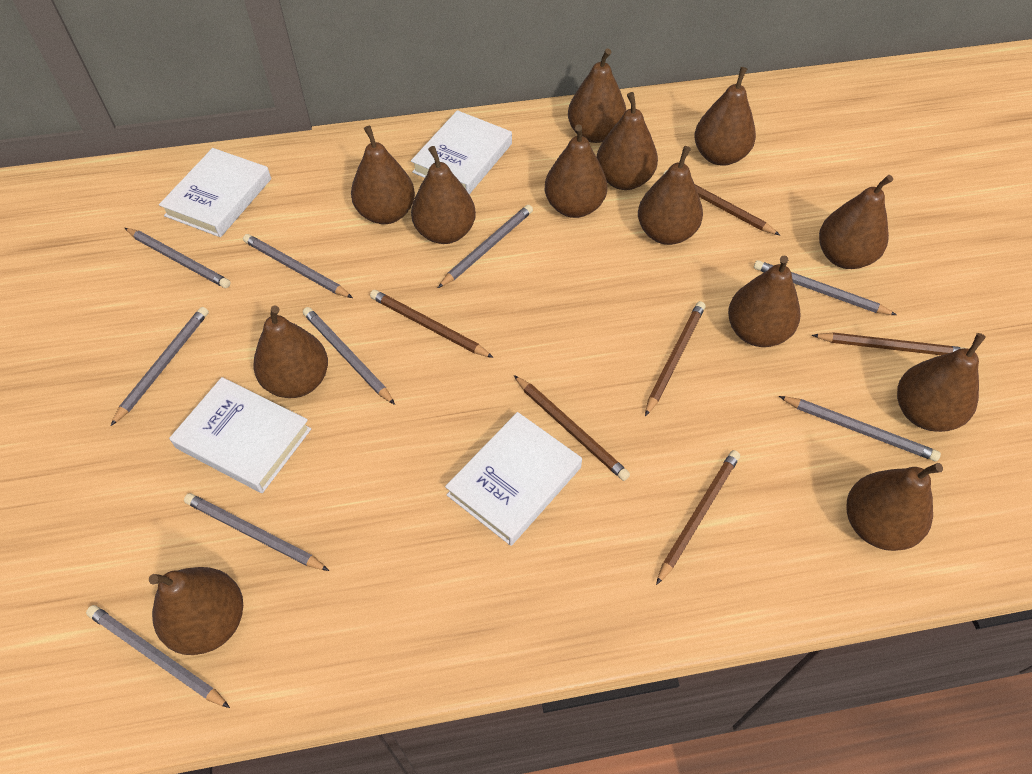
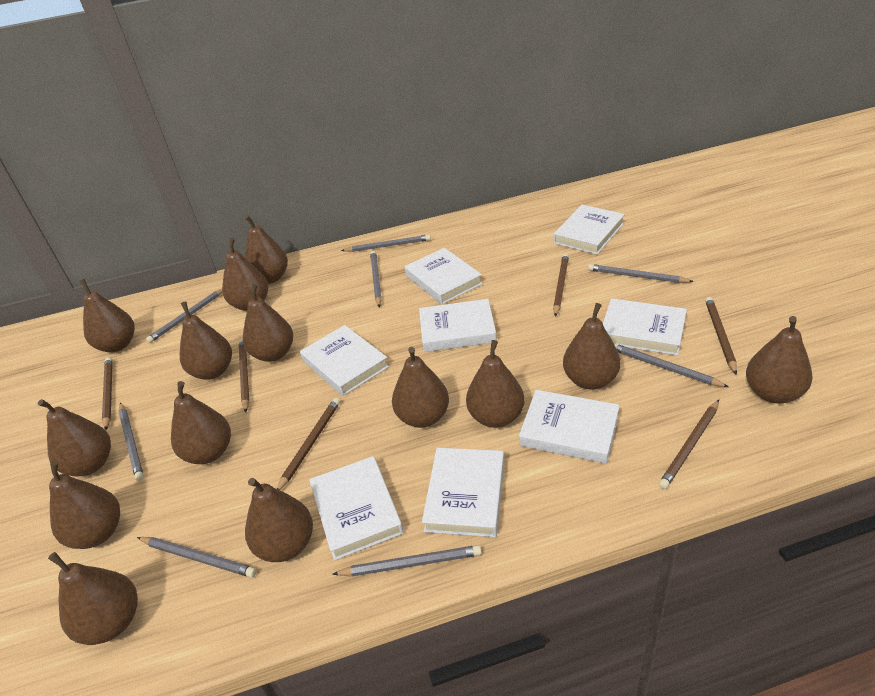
brown pear: 13 -> 14
grey pencil: 9 -> 8
white book: 4 -> 8

